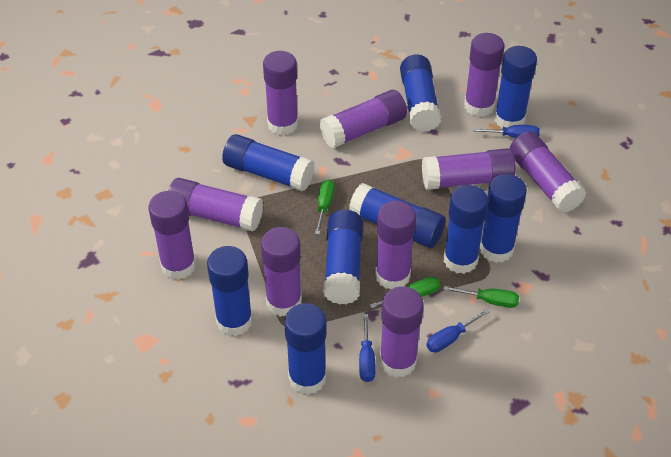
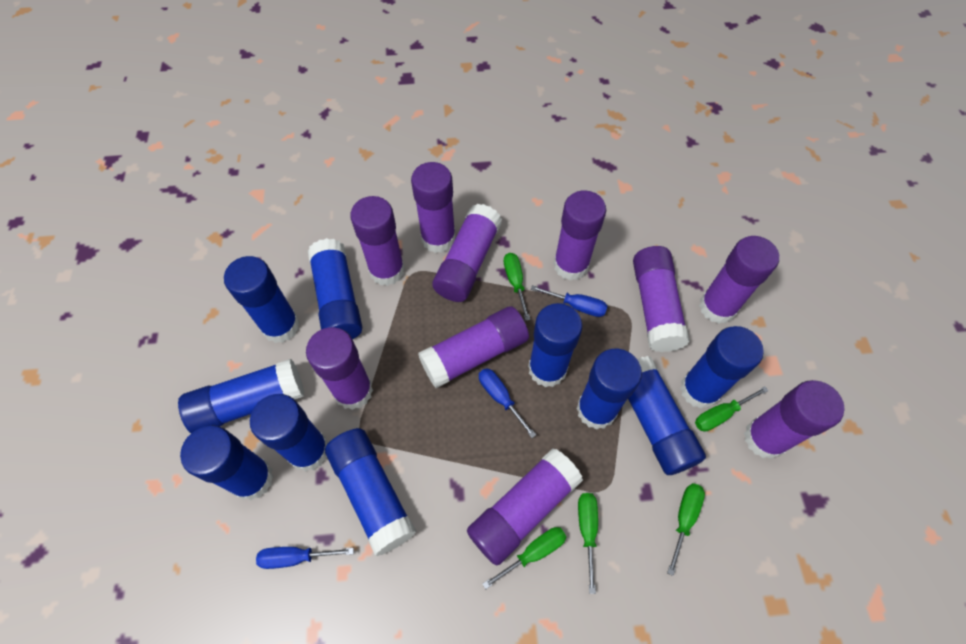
blue glue stick: 9 -> 10
green screwdriver: 3 -> 5

